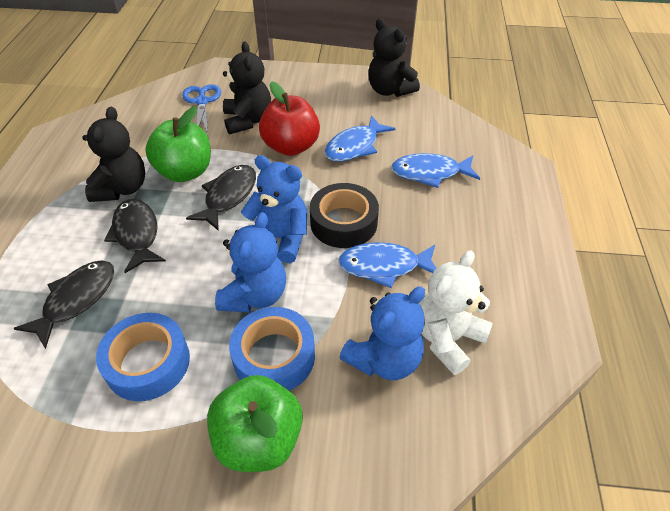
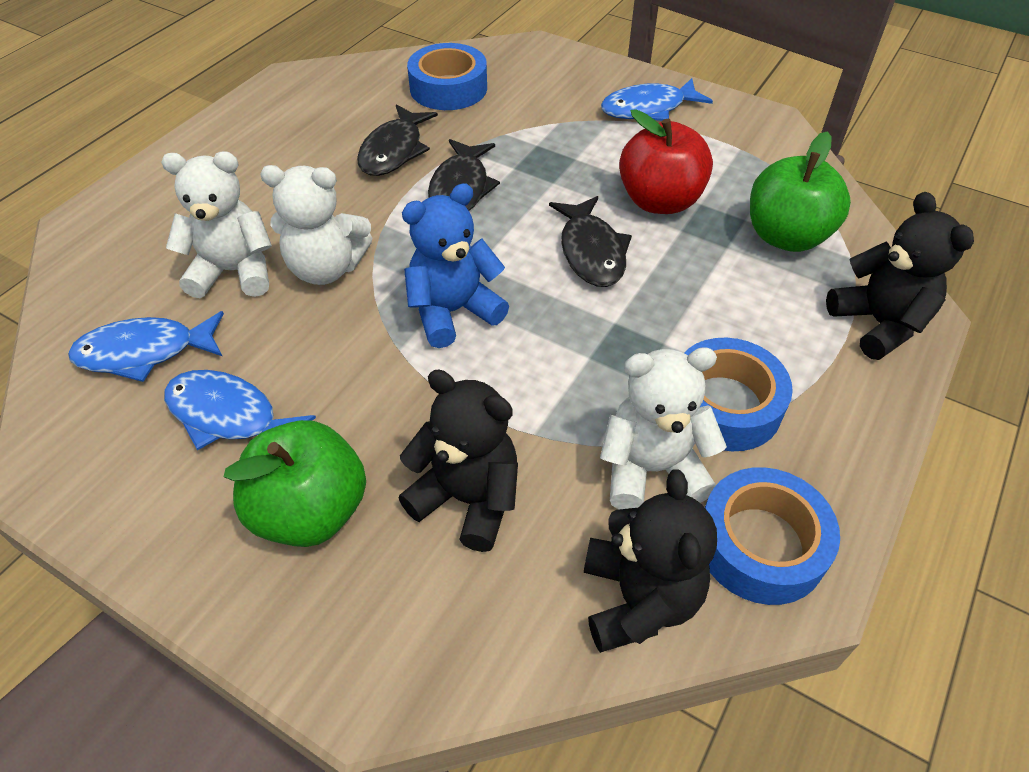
black tape: 1 -> 0
blue scissors: 1 -> 0
blue tape: 2 -> 3
blue teddy bear: 3 -> 1
white teddy bear: 1 -> 3

